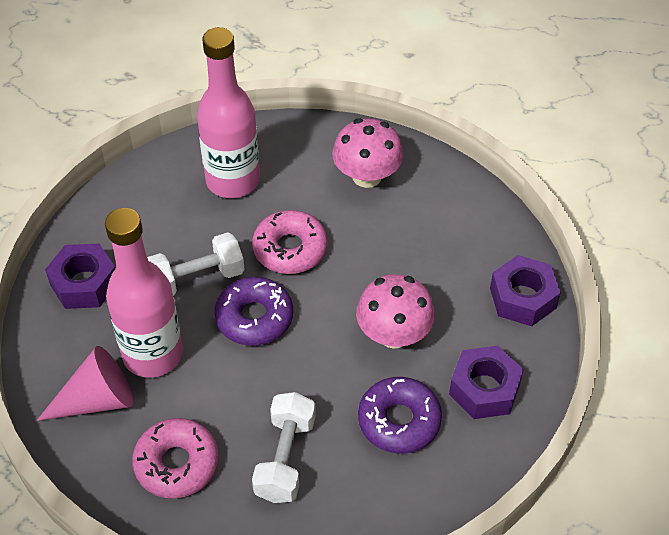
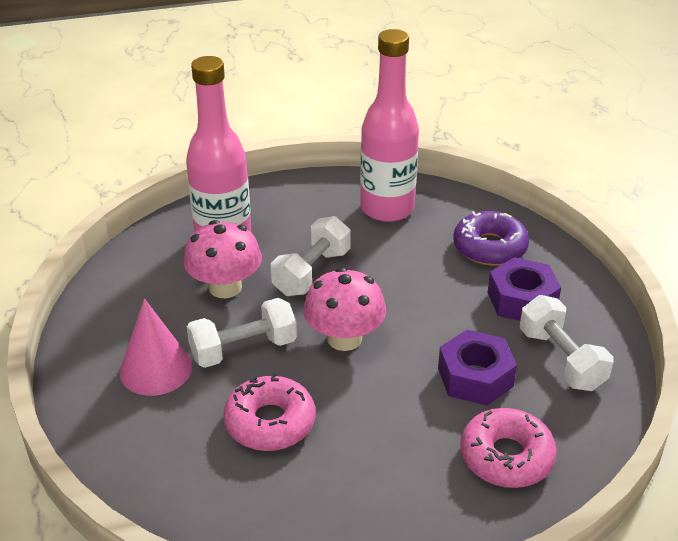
purple donut: 2 -> 1
purple nut: 3 -> 2
white dumbbell: 2 -> 3

